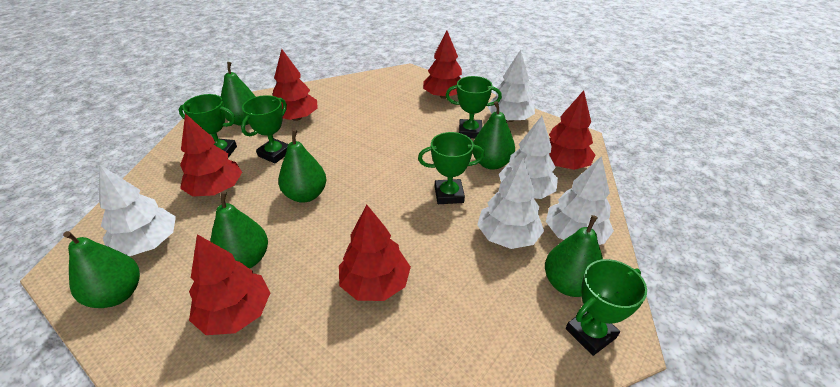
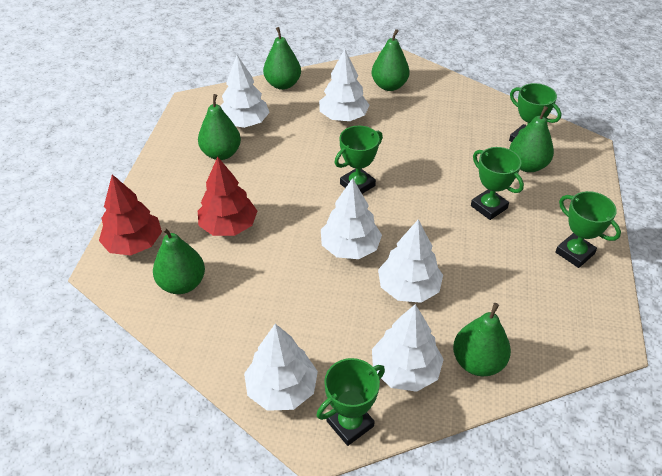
red tree: 6 -> 2
white tree: 5 -> 6

